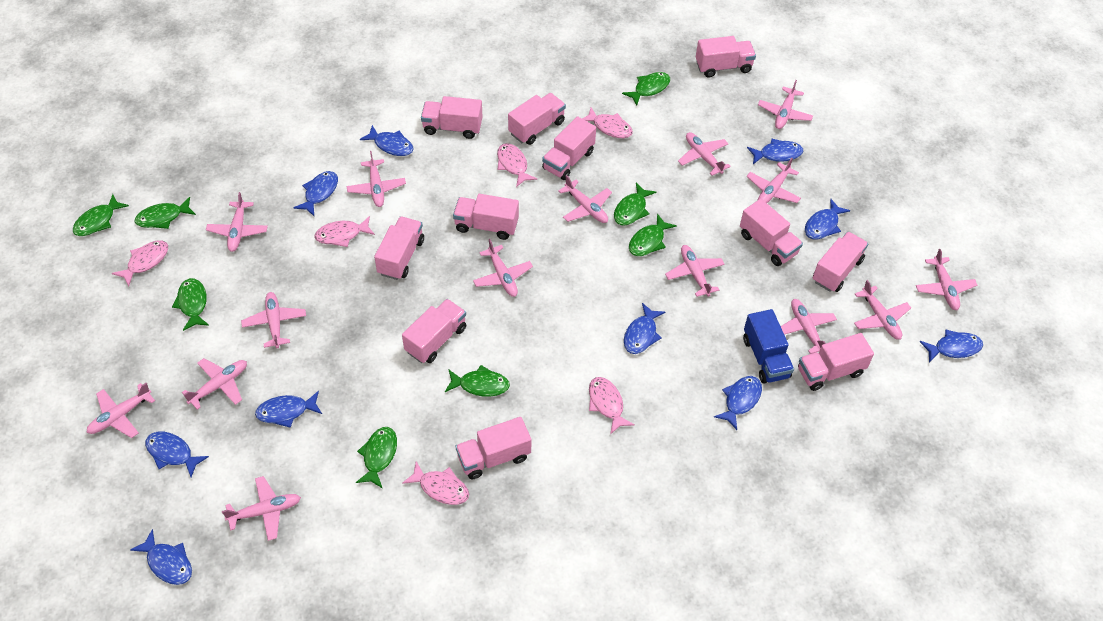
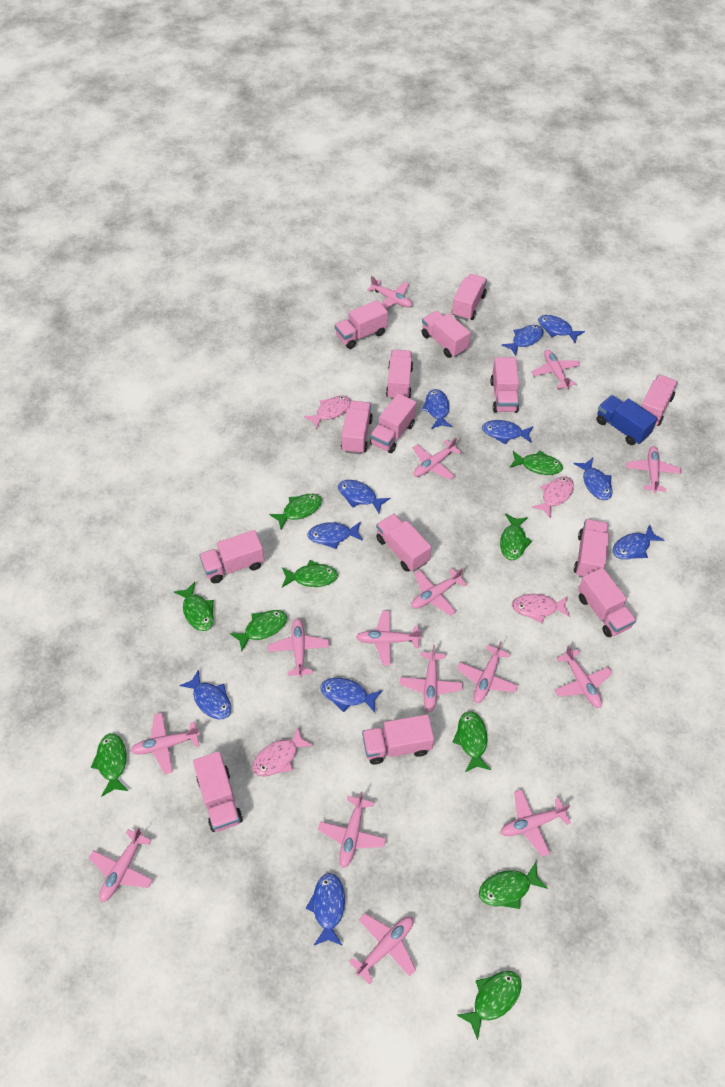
blue fish: 10 -> 11
green fish: 8 -> 10
pink fish: 6 -> 4
pink truck: 11 -> 14

